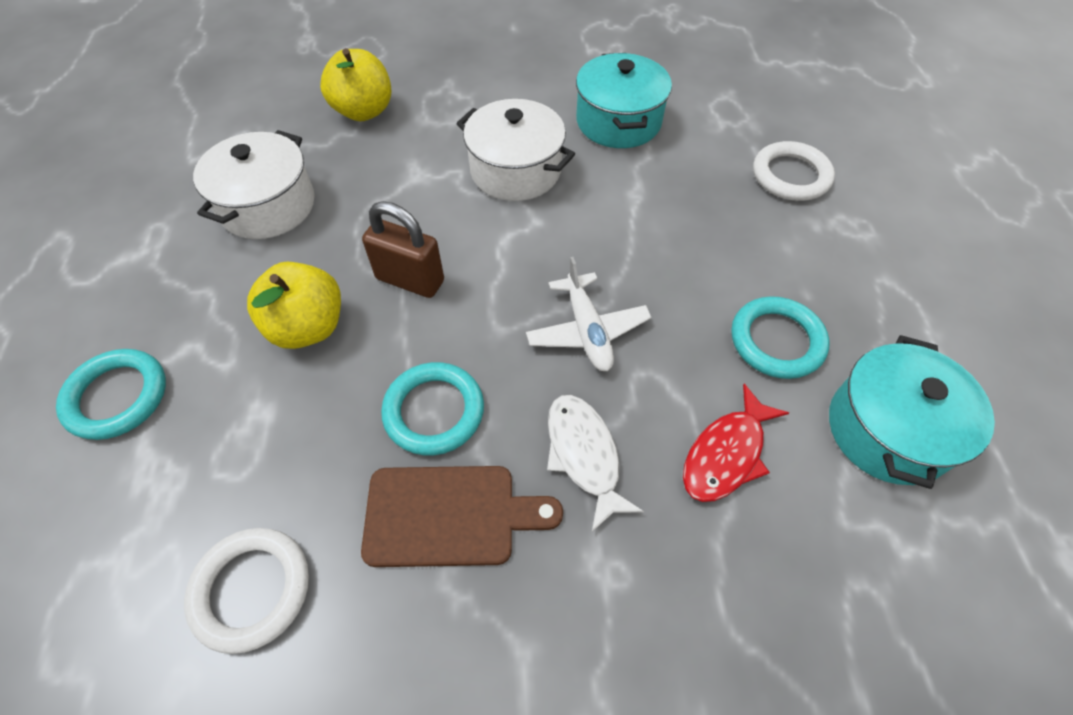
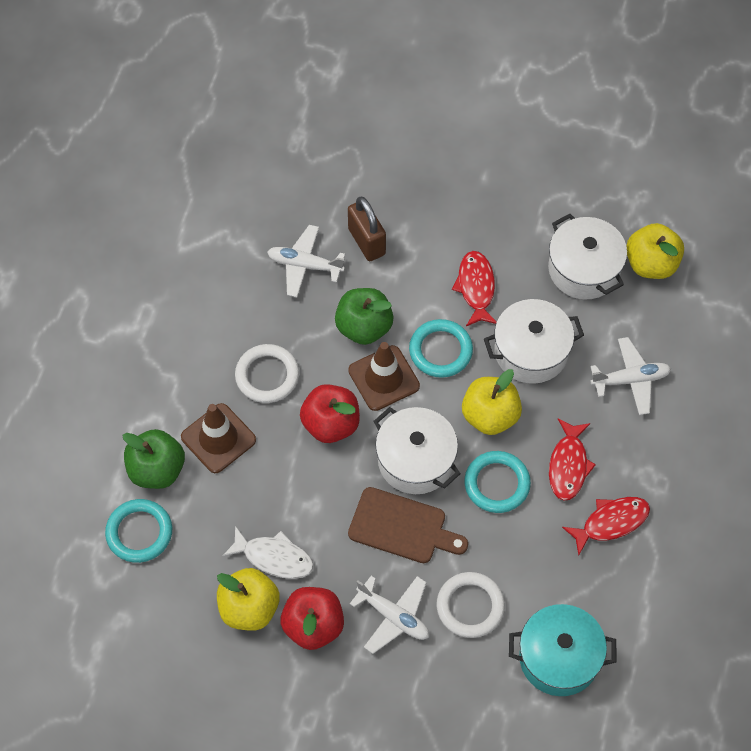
brown traffic cone: 0 -> 2
green apple: 0 -> 2
red apple: 0 -> 2
red fish: 1 -> 3
turquoise pot: 2 -> 1
white plane: 1 -> 3
white pot: 2 -> 3
yellow apple: 2 -> 3

